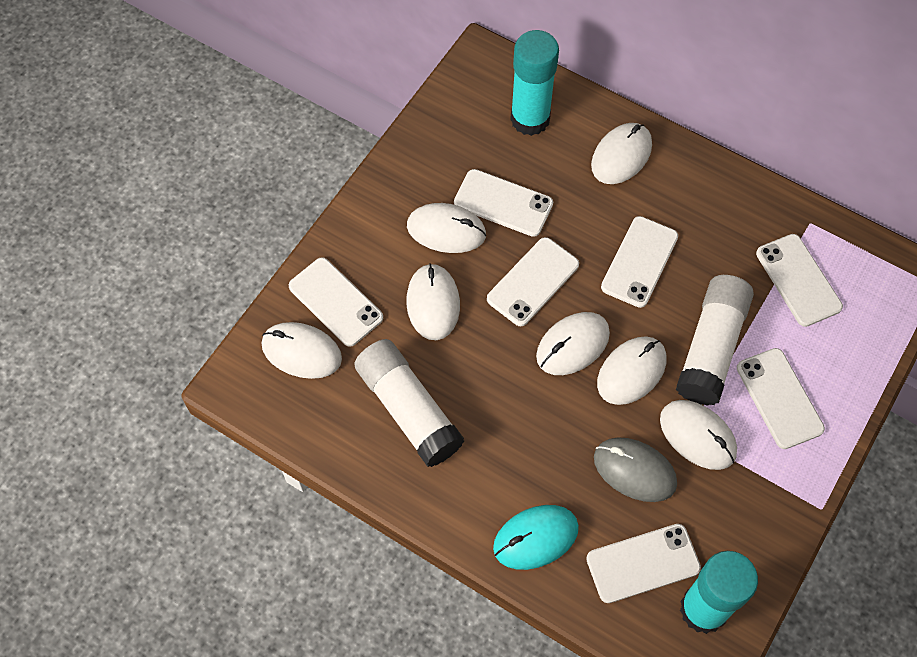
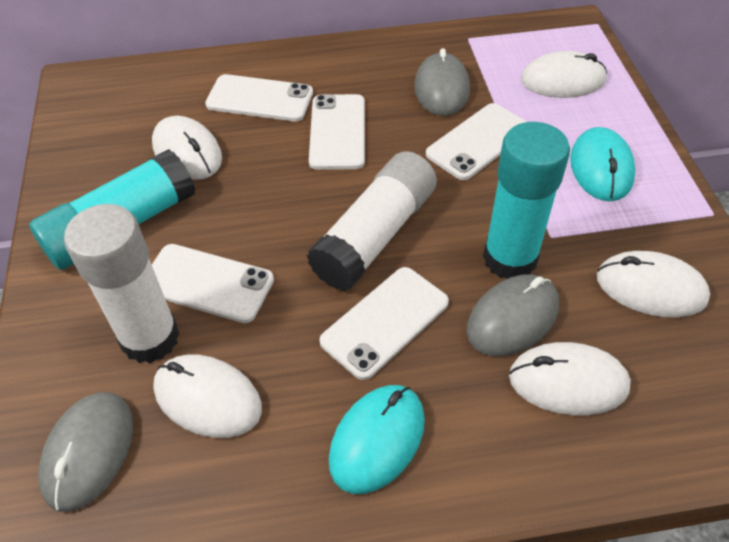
grey mouse: 1 -> 3
turquoise mouse: 1 -> 2
white mouse: 7 -> 5
white phone: 7 -> 5

